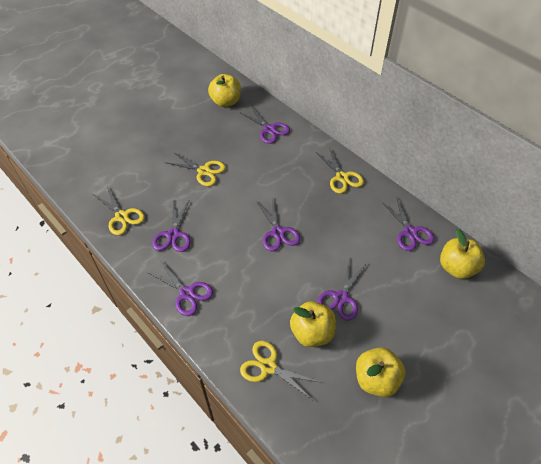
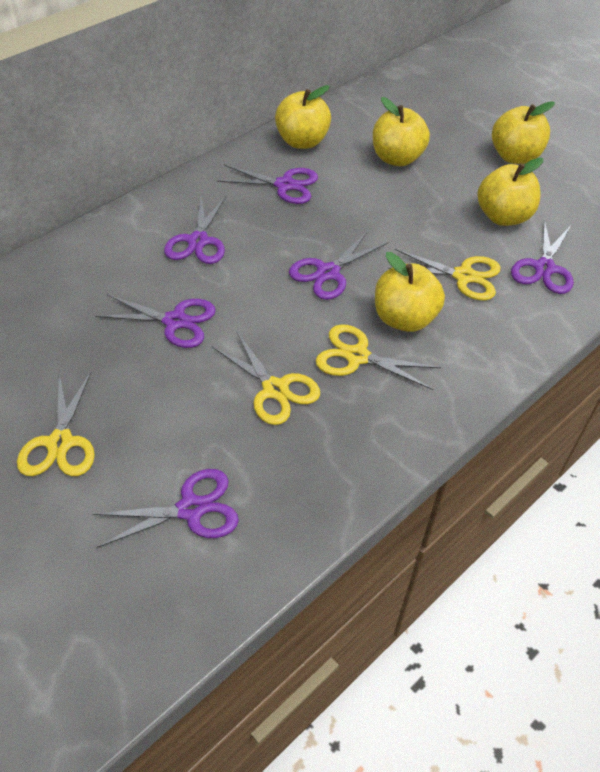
yellow apple: 4 -> 5

